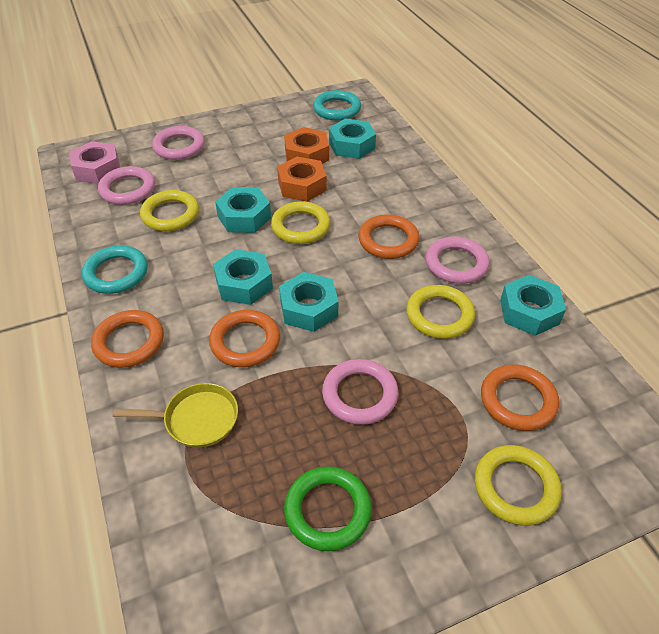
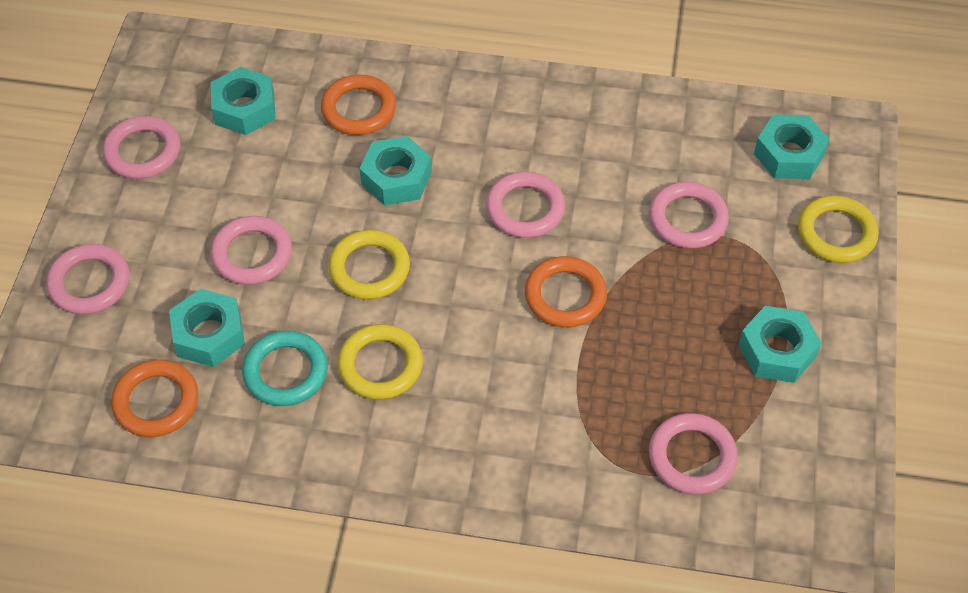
green ring: 1 -> 0
orange nut: 2 -> 0
orange ring: 4 -> 3
pink nut: 1 -> 0
pink ring: 4 -> 6
turquoise ring: 2 -> 1
yellow pan: 1 -> 0
yellow ring: 4 -> 3

